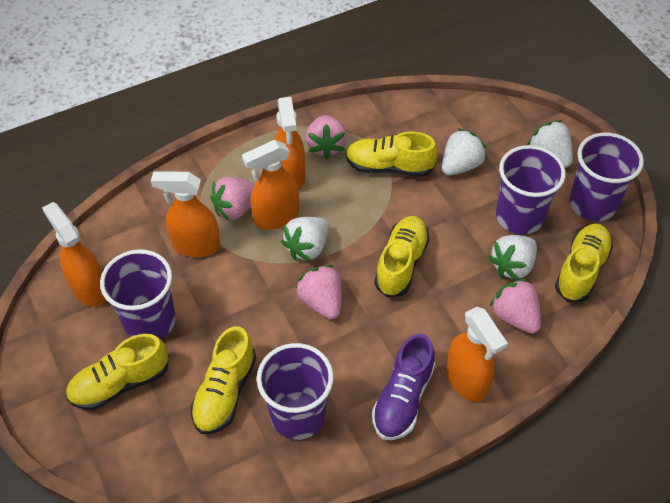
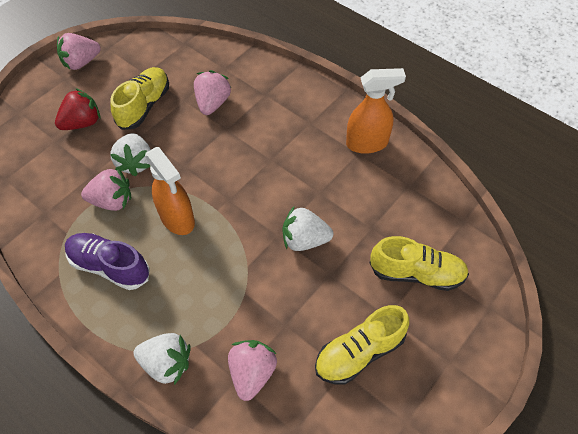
orange spray bottle: 5 -> 2
purple cup: 4 -> 0
red strawberry: 0 -> 1
white strawberry: 4 -> 3
yellow shoe: 5 -> 3

